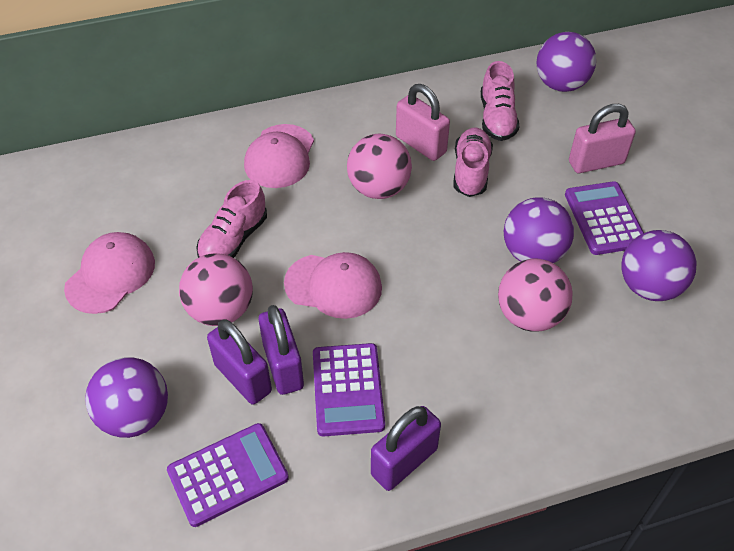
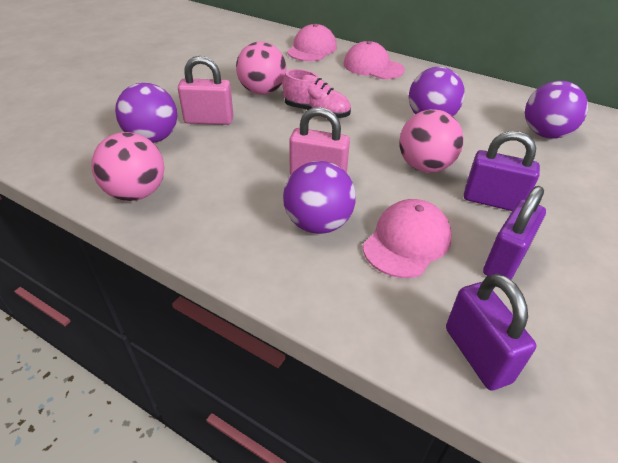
pink shoe: 3 -> 1
purple calculator: 3 -> 0

